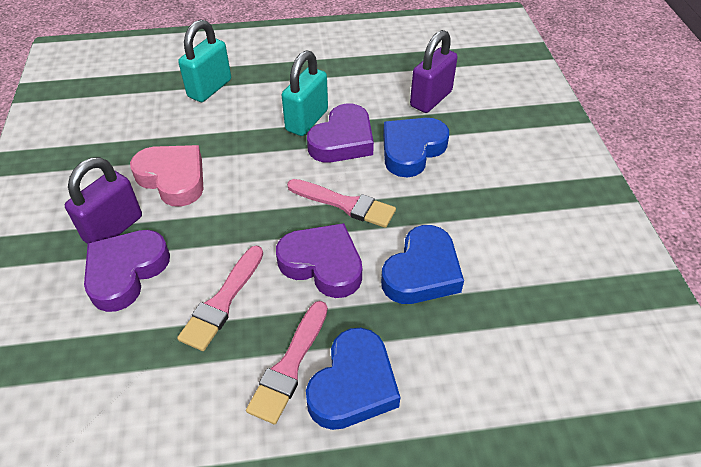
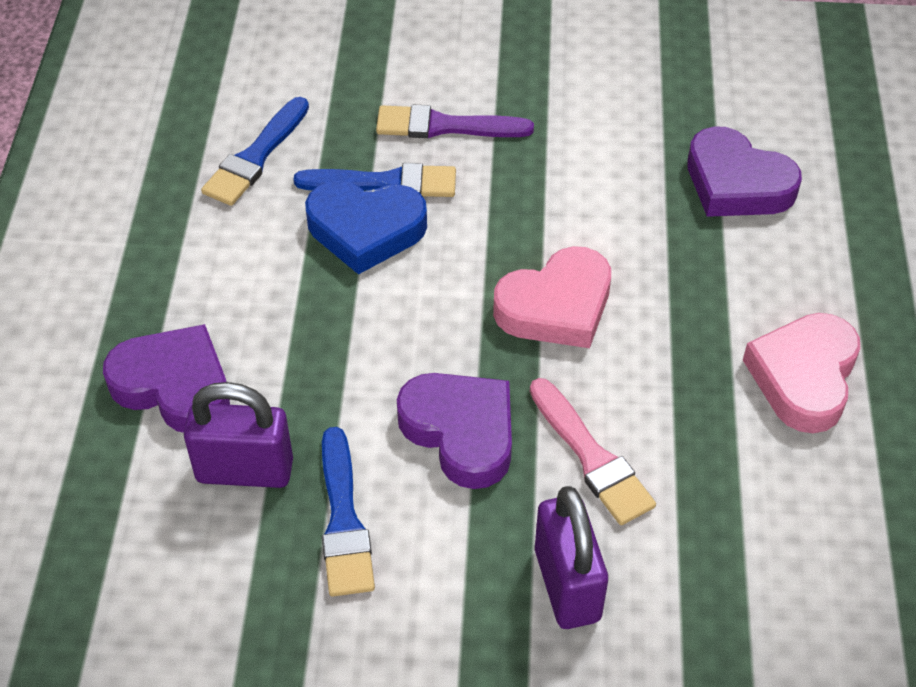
blue brush: 0 -> 3
blue heart: 3 -> 1
pink brush: 3 -> 1
pink heart: 1 -> 2
purple brush: 0 -> 1
turquoise padlock: 2 -> 0

